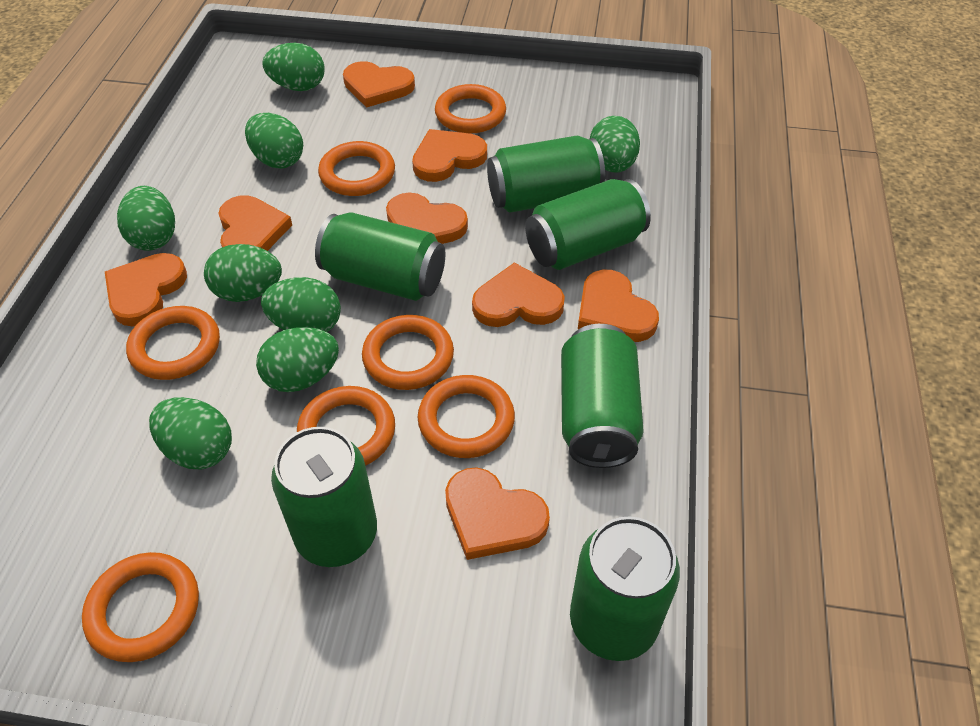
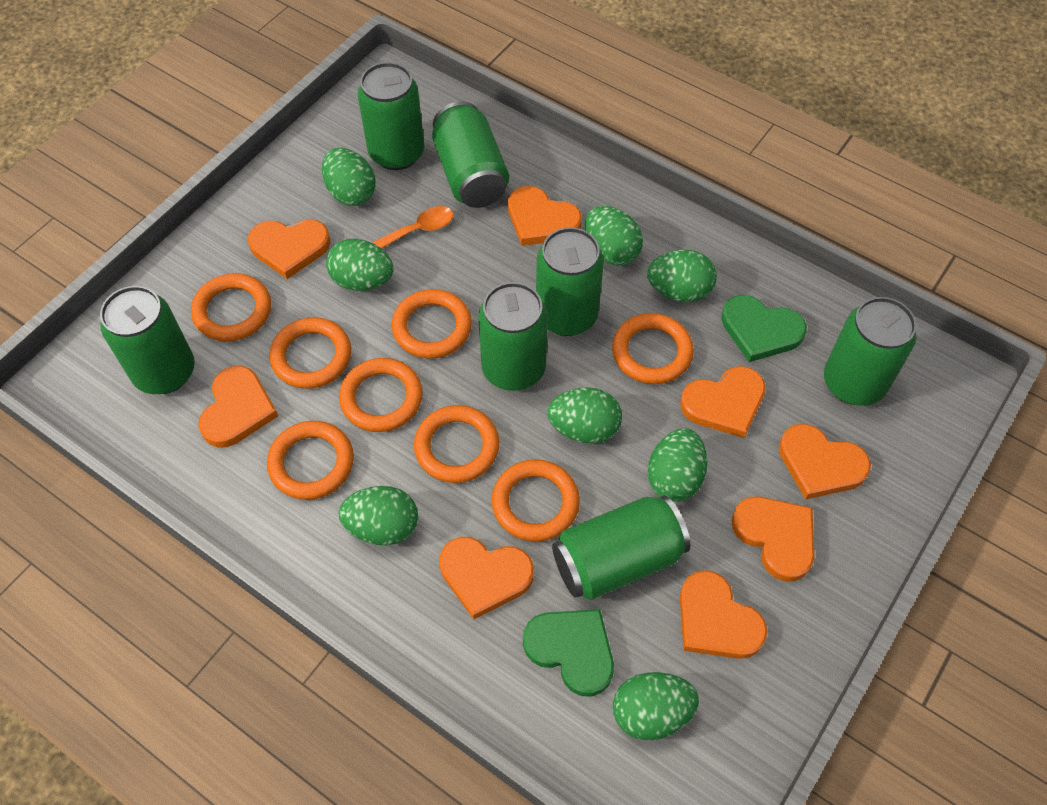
green can: 6 -> 7
green heart: 0 -> 2
orange ring: 7 -> 8
orange spoon: 0 -> 1

